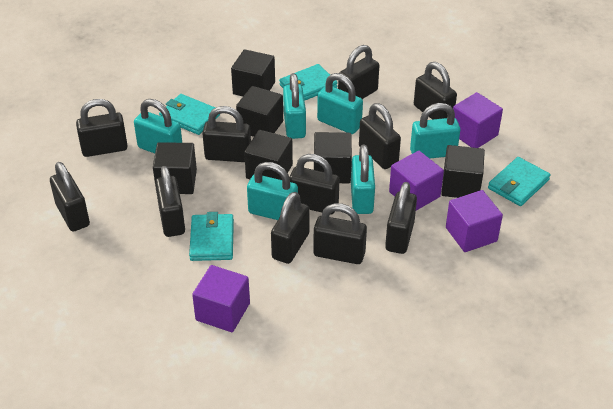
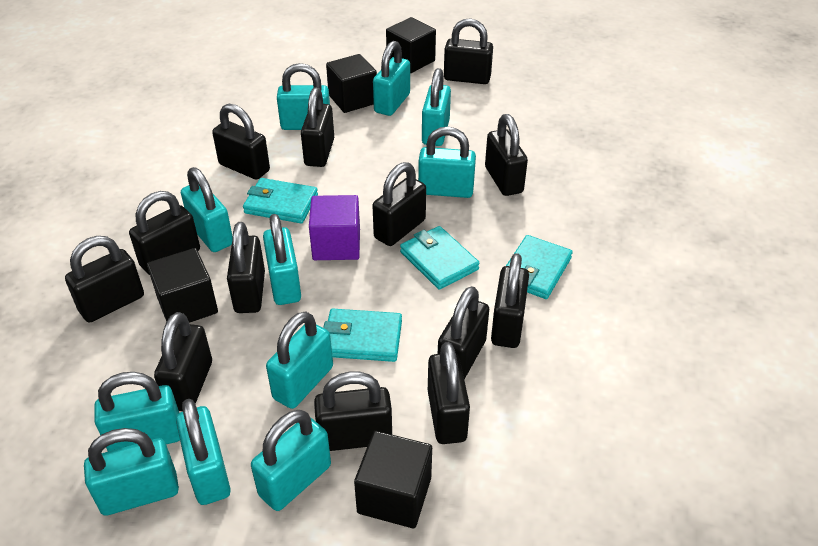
black cube: 6 -> 4
black padlock: 11 -> 13
purple cube: 4 -> 1
turquoise padlock: 6 -> 11

